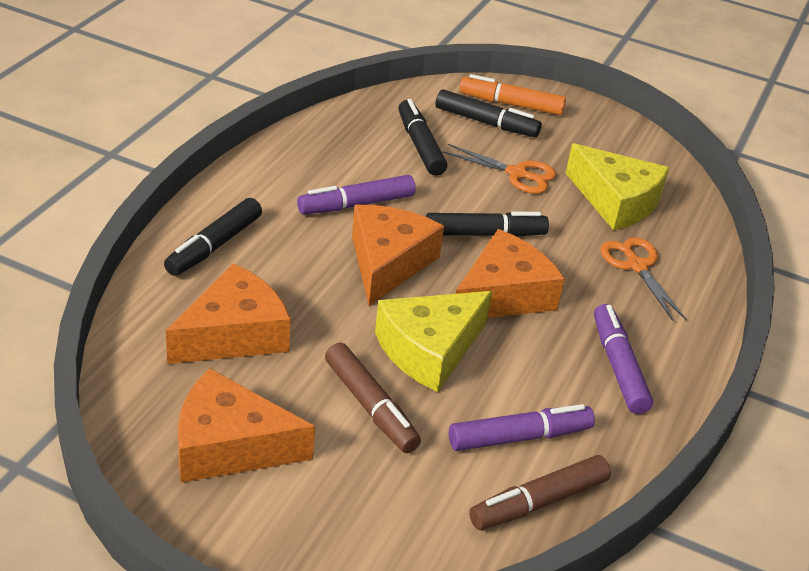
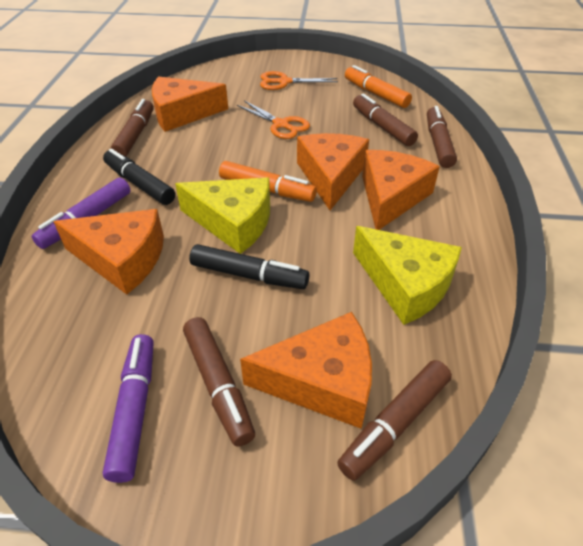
black marker: 4 -> 2
brown marker: 2 -> 5
orange cheese: 4 -> 5
orange marker: 1 -> 2
purple marker: 3 -> 2

